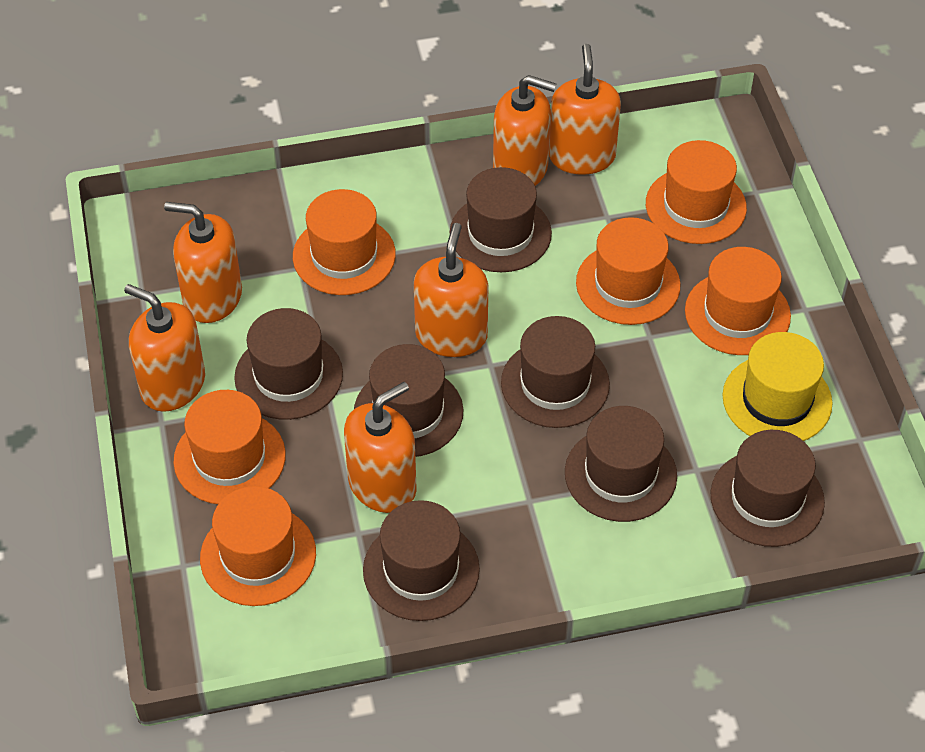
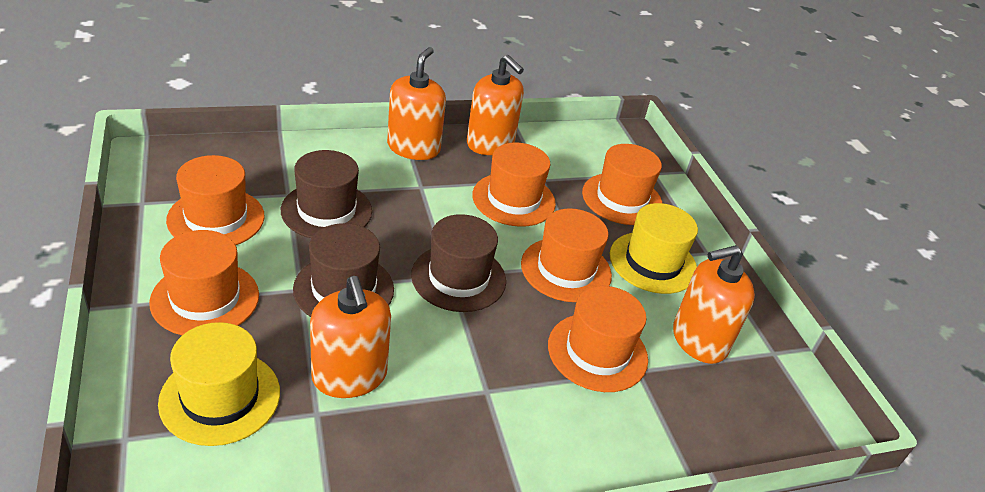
brown hat: 7 -> 3
orange soap dispenser: 6 -> 4
yellow hat: 1 -> 2

